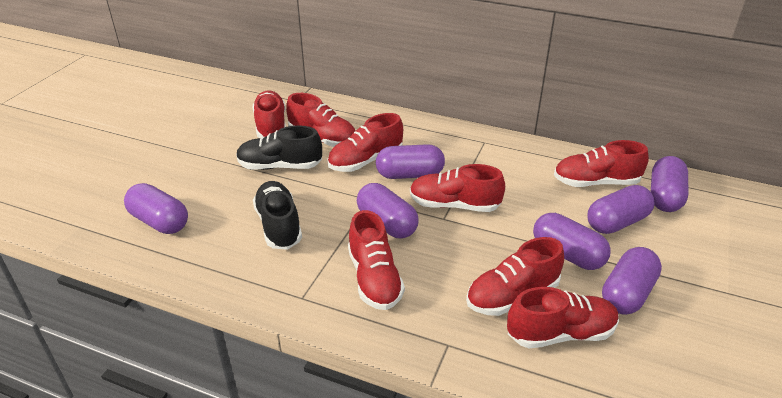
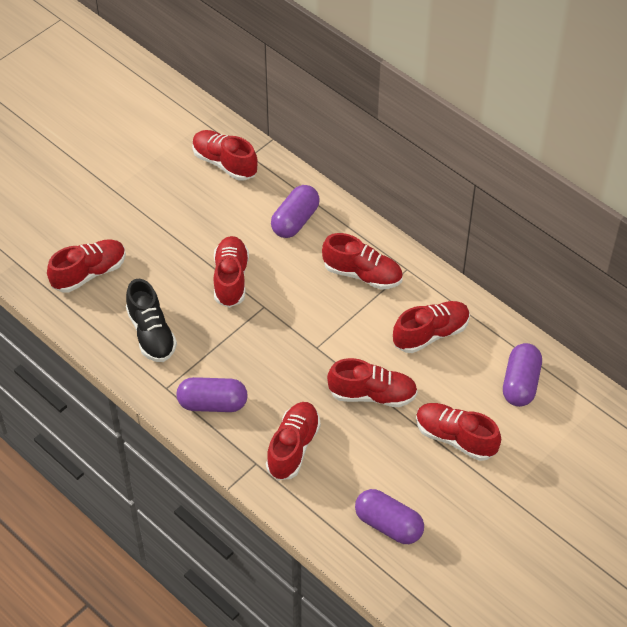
black shoe: 2 -> 1
purple capsule: 7 -> 4

